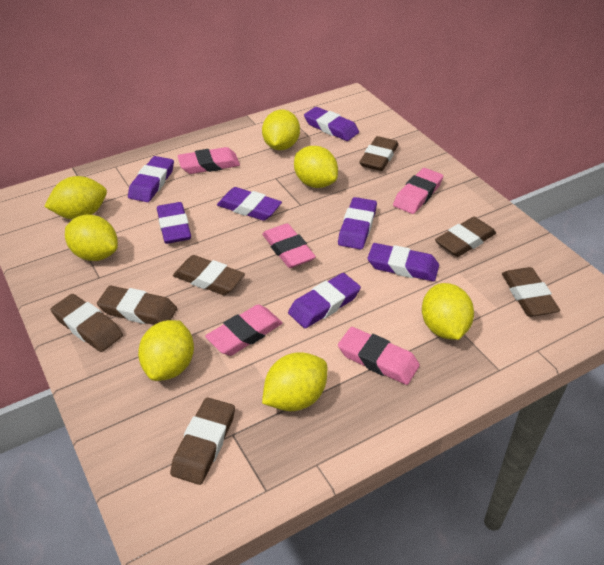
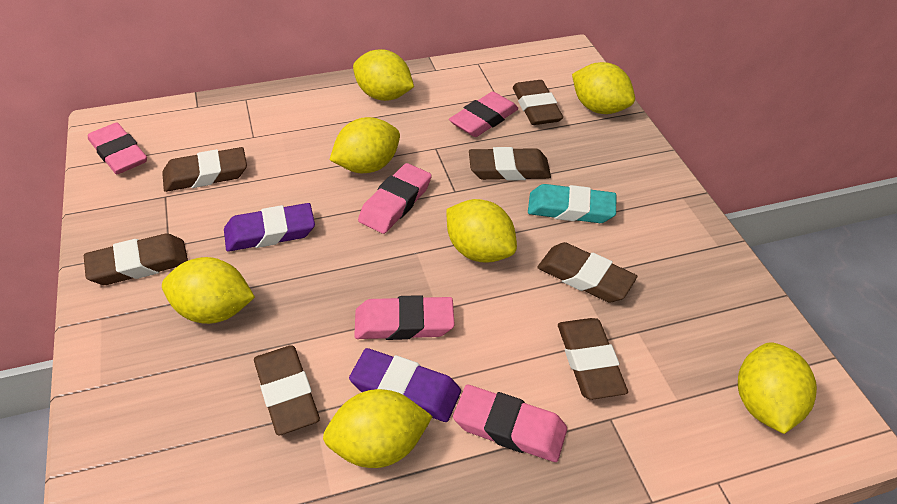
purple eraser: 7 -> 2
turquoise eraser: 0 -> 1

